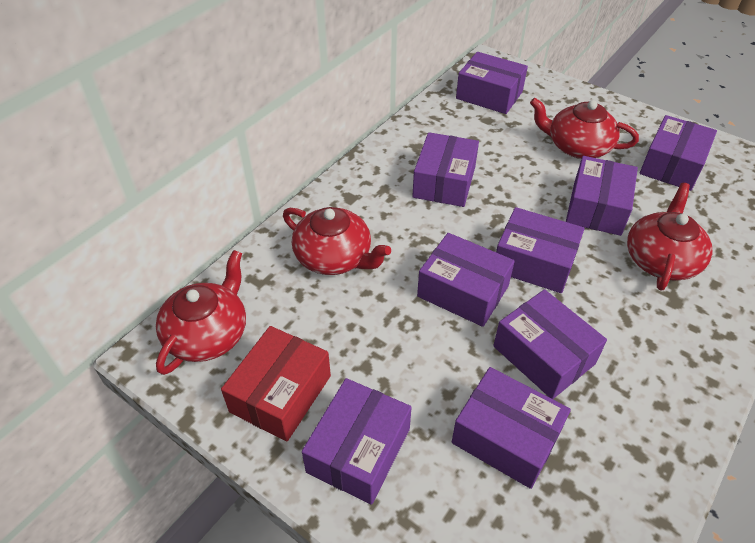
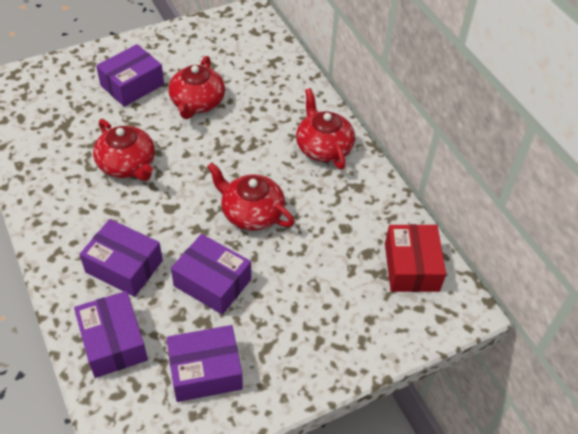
purple box: 9 -> 5

